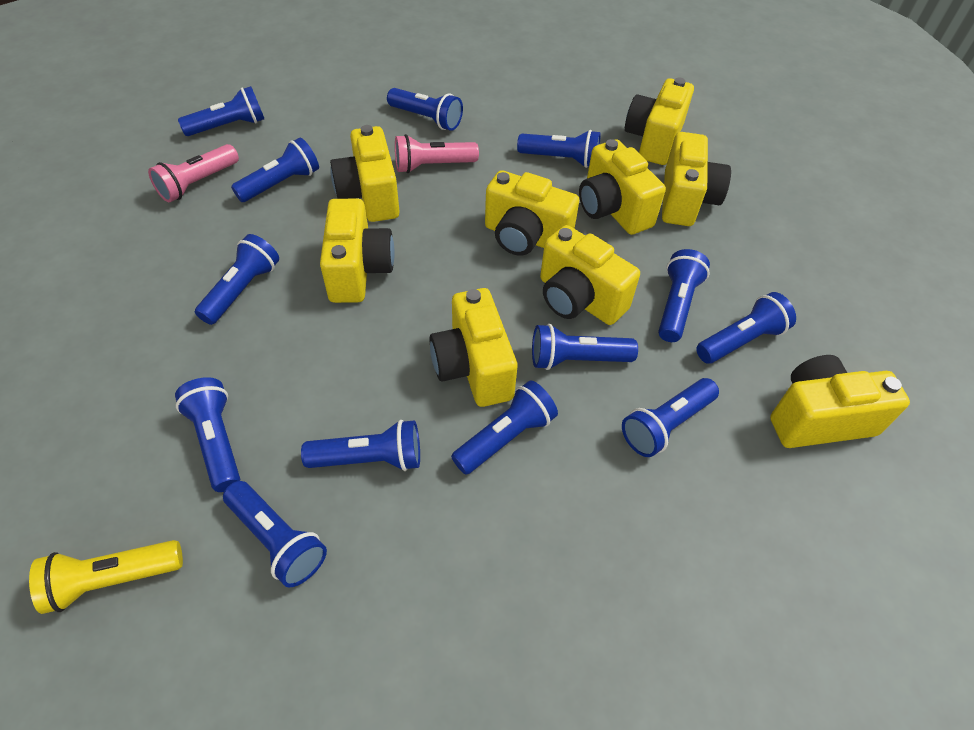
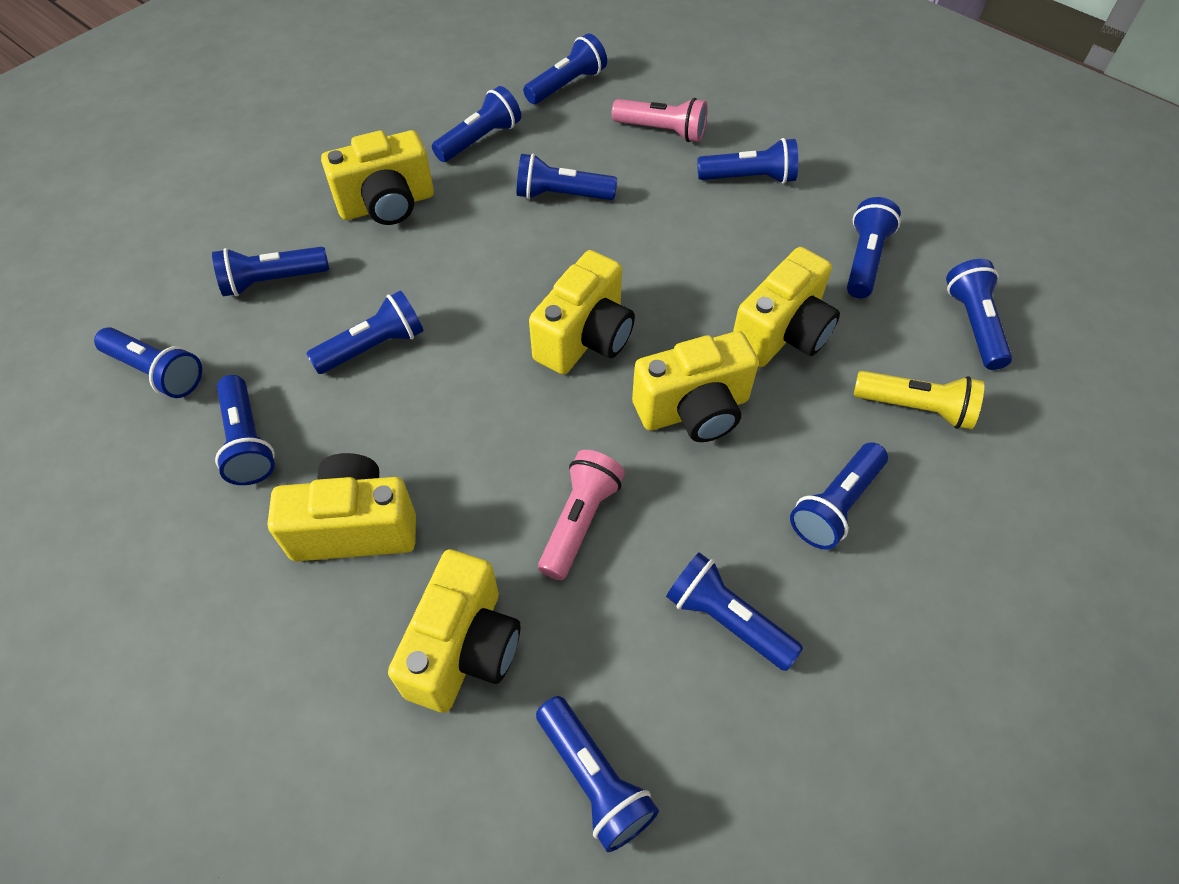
yellow camera: 9 -> 6

